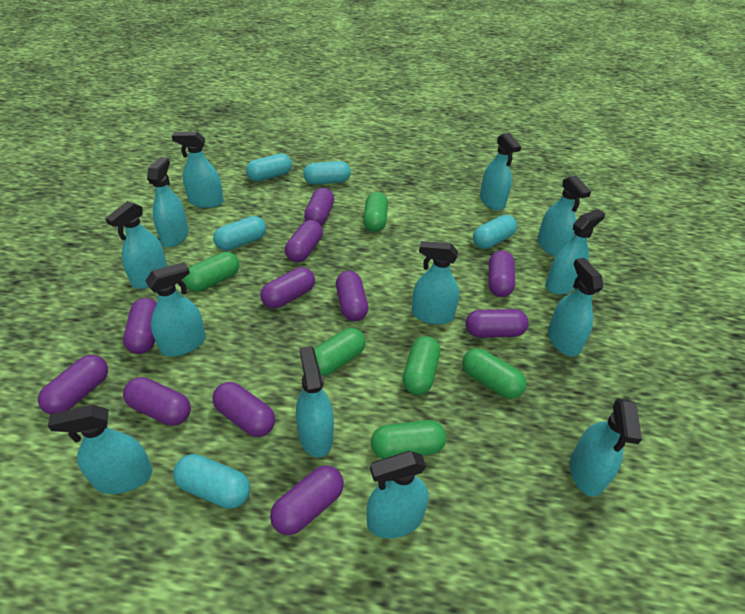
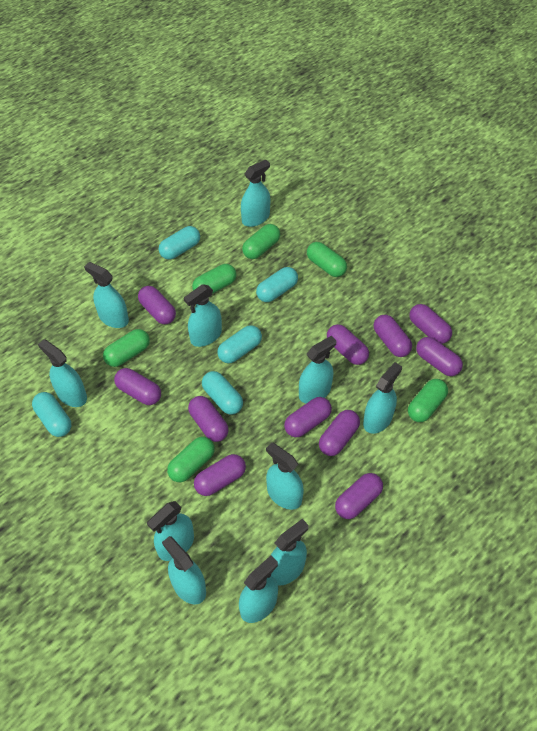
turquoise spray bottle: 13 -> 11

